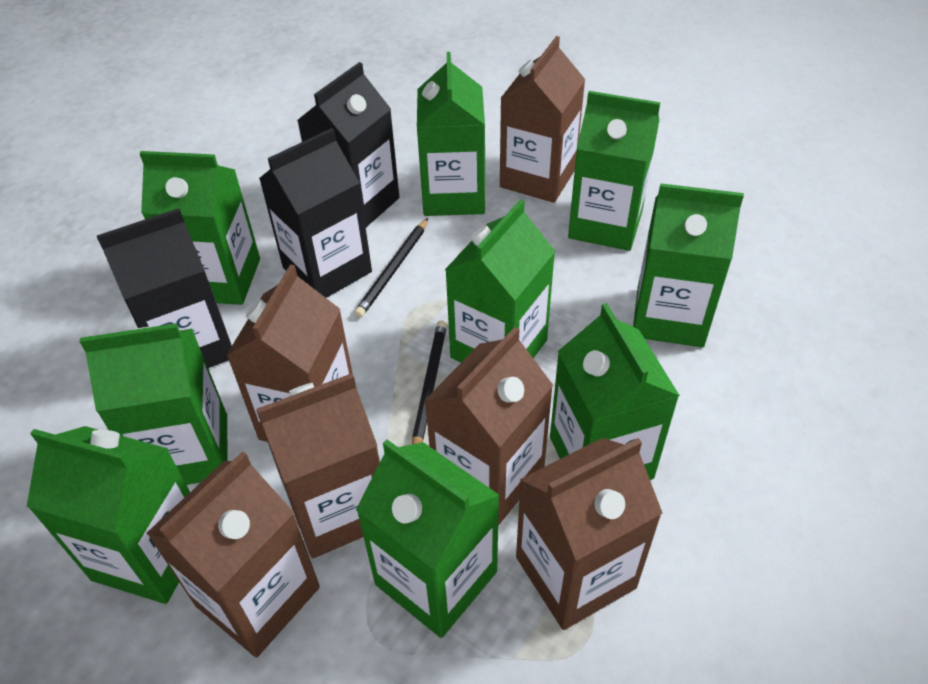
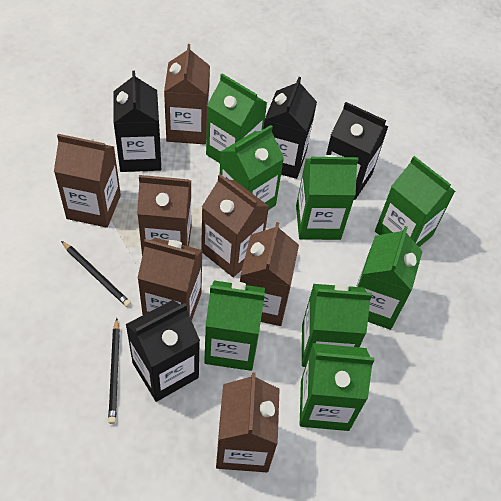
black carton: 3 -> 4
brown carton: 6 -> 7
green carton: 9 -> 8

